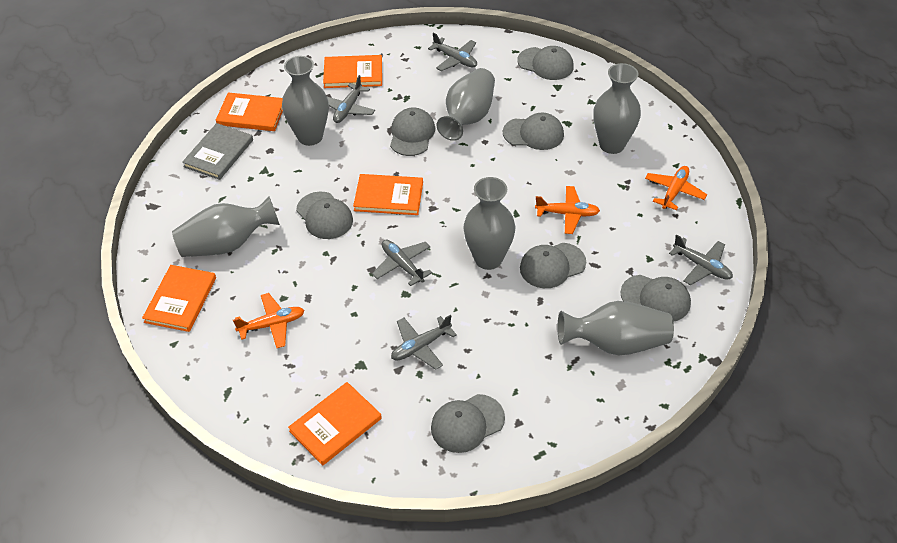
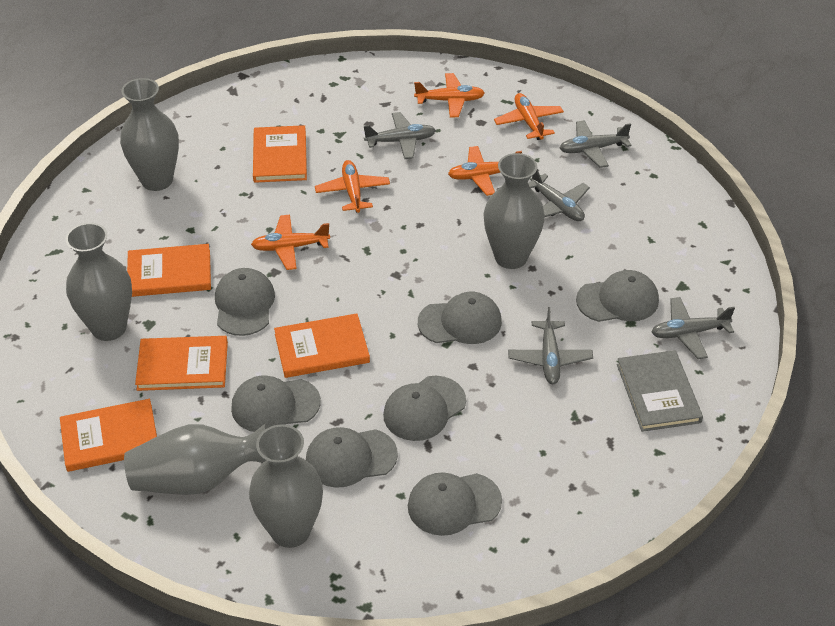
grey vase: 6 -> 5
orange plane: 3 -> 5

